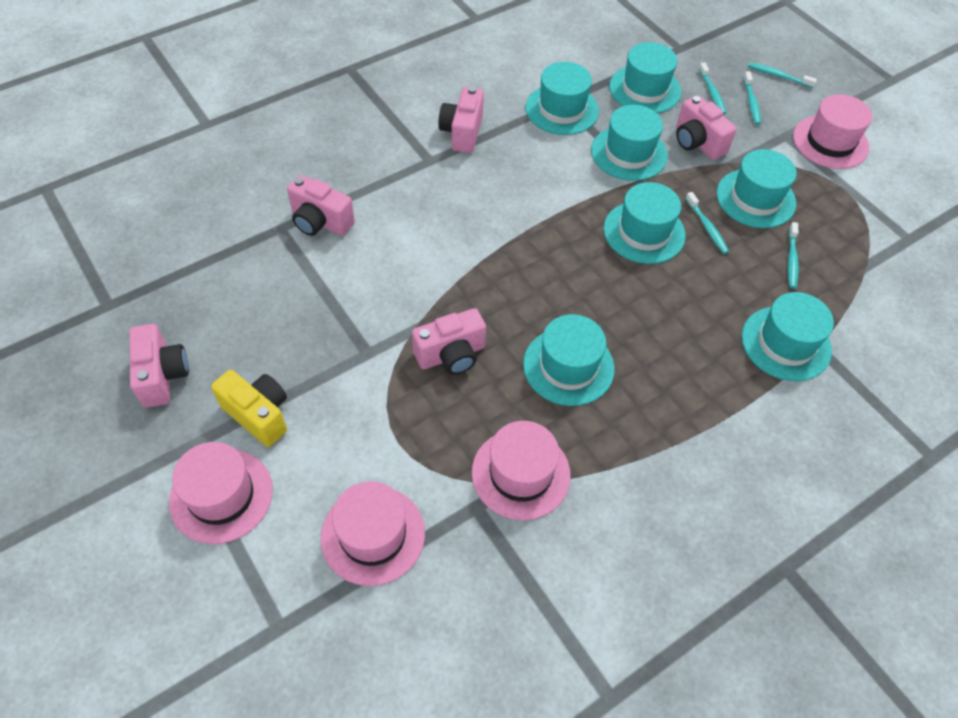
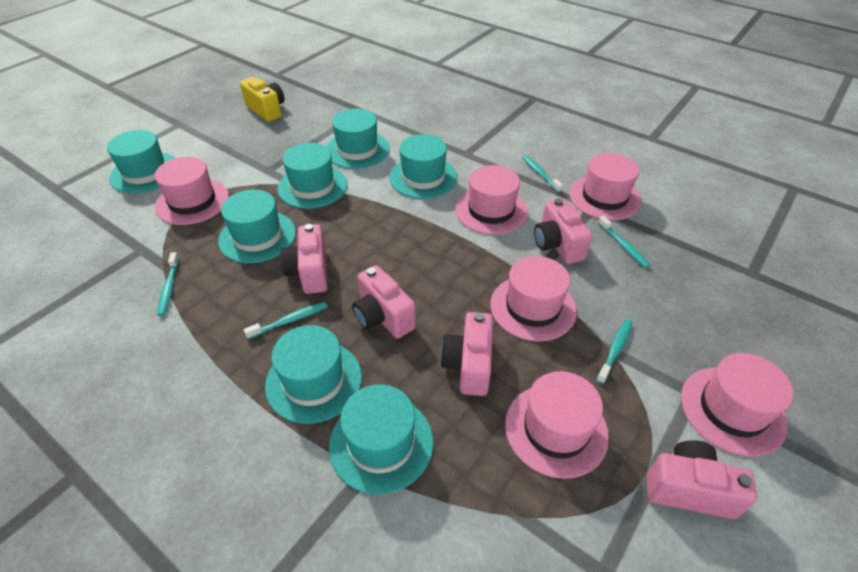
pink hat: 4 -> 6

